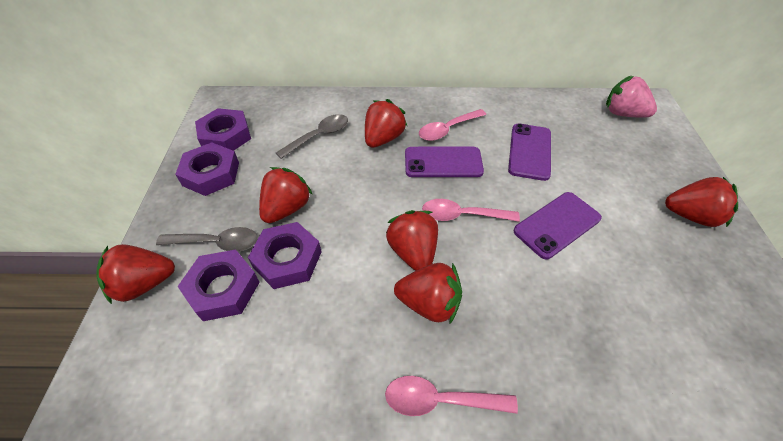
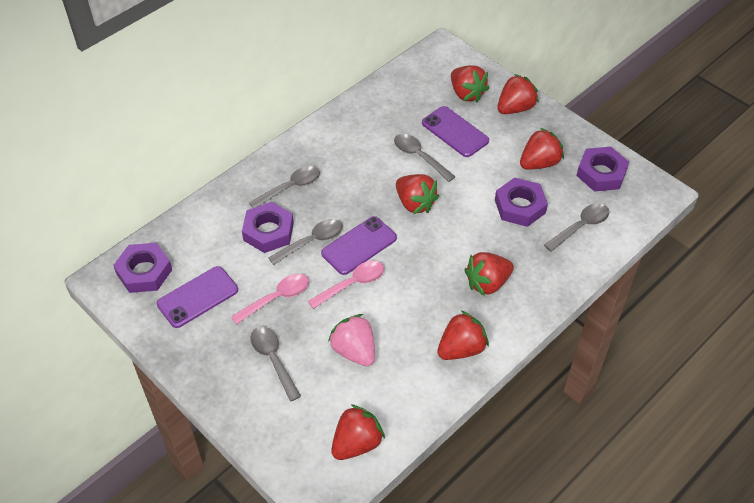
grey spoon: 2 -> 5
pink spoon: 3 -> 2
red strawberry: 6 -> 7

